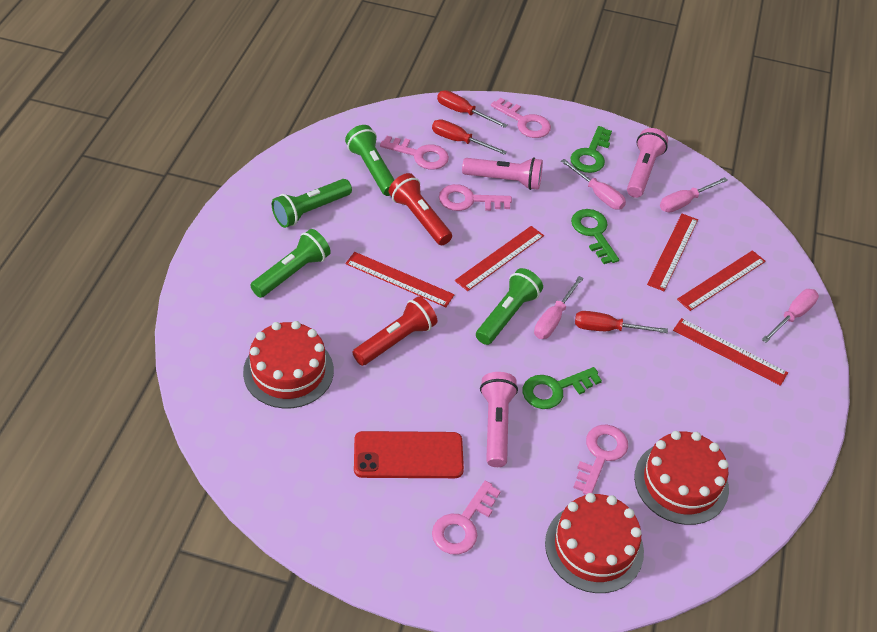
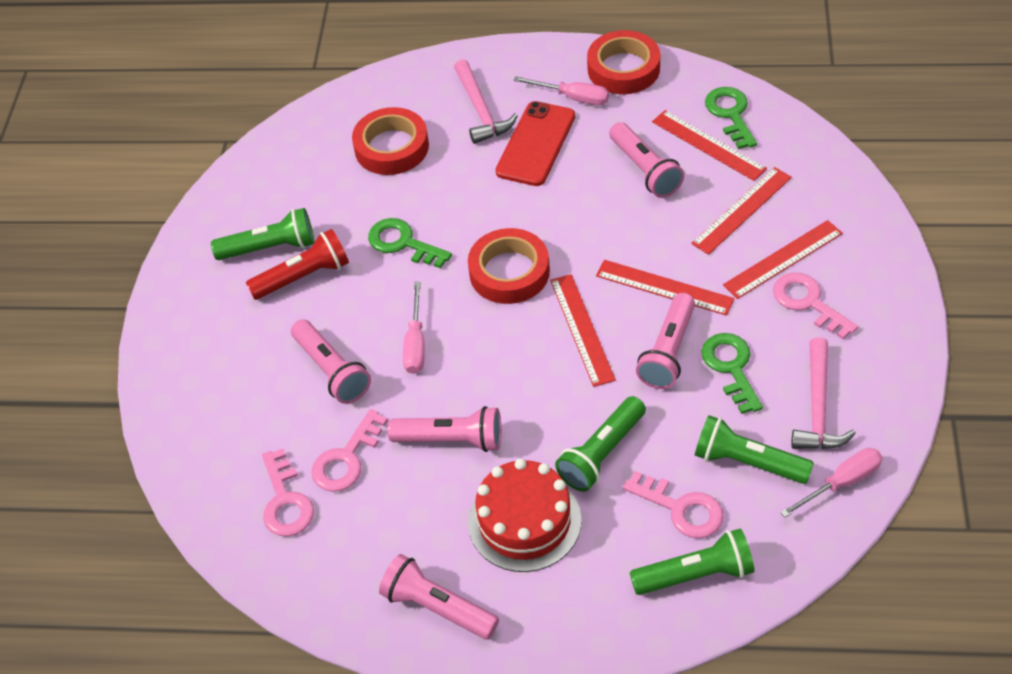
pink flashlight: 3 -> 5
pink hammer: 0 -> 2
pink key: 5 -> 4
pink screwdriver: 4 -> 3
red cake: 3 -> 1
red flashlight: 2 -> 1
red screwdriver: 3 -> 0
red tape: 0 -> 3

